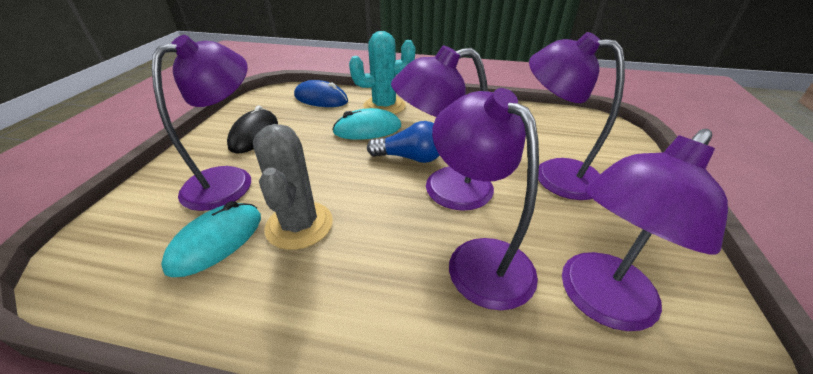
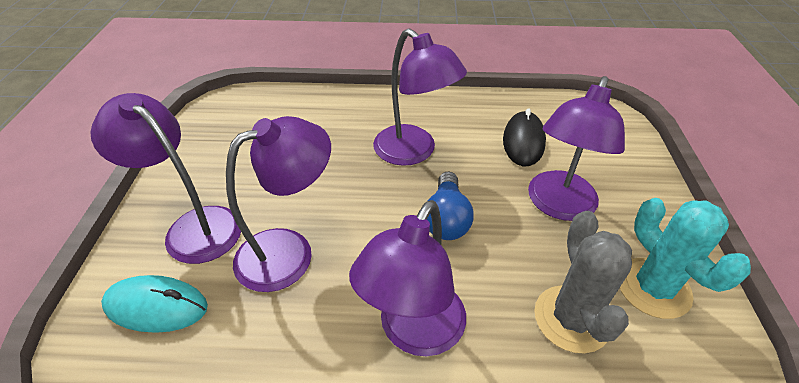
blue mouse: 1 -> 0
turquoise mouse: 2 -> 1

